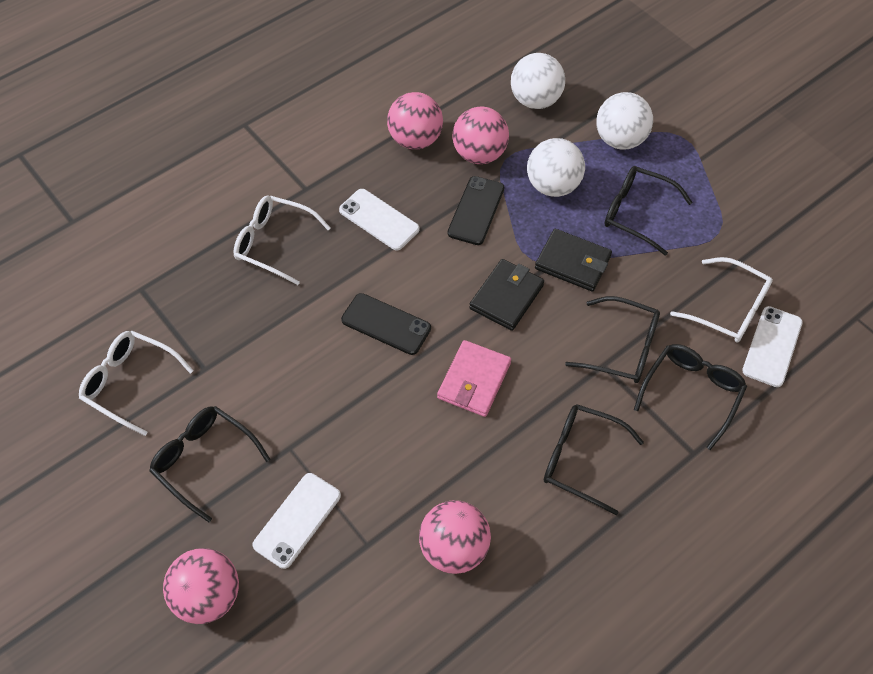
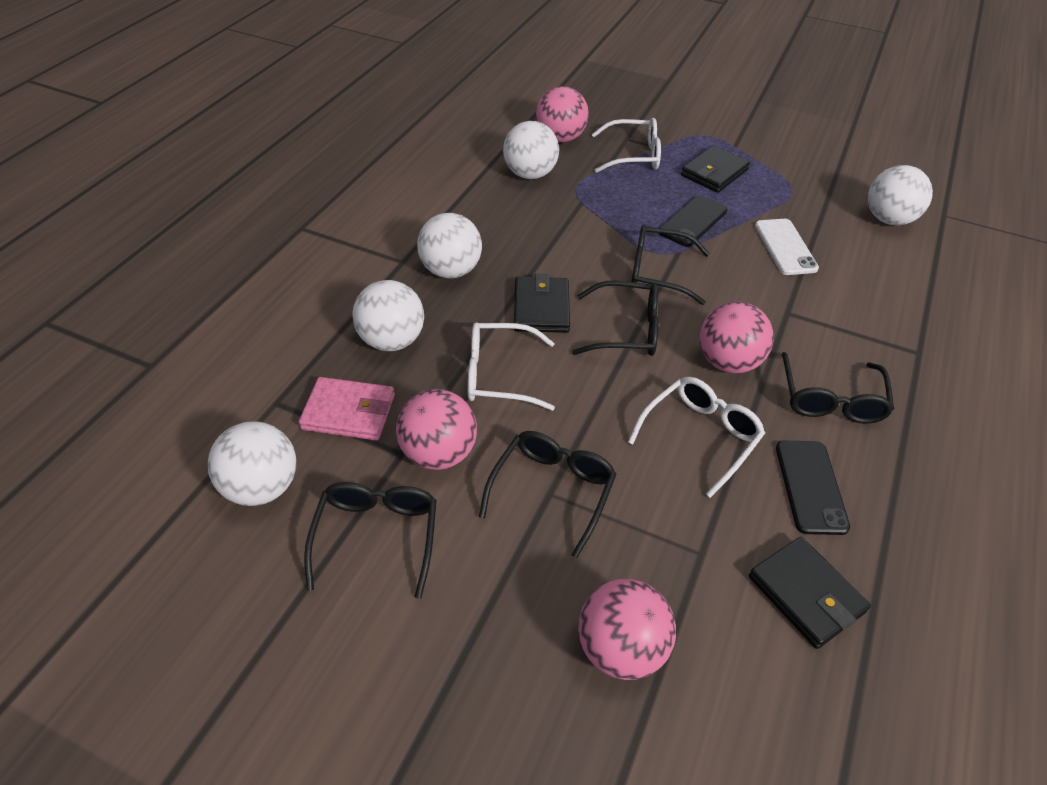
black wallet: 2 -> 3
white ball: 3 -> 5
white phone: 3 -> 1

